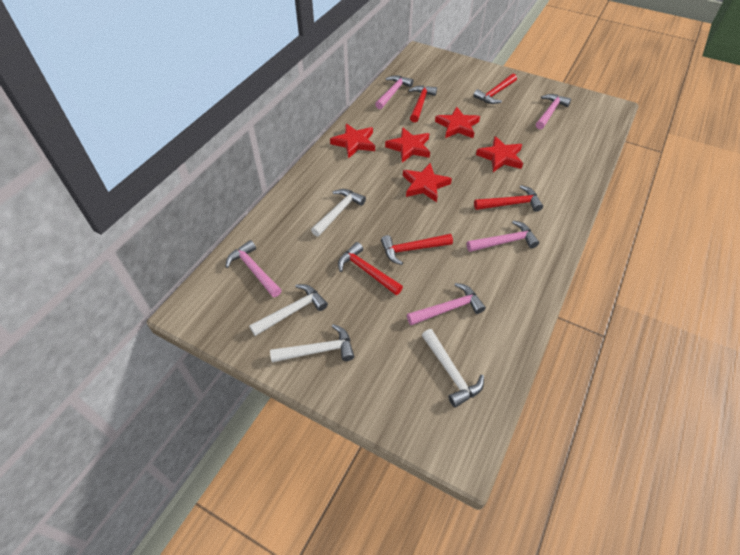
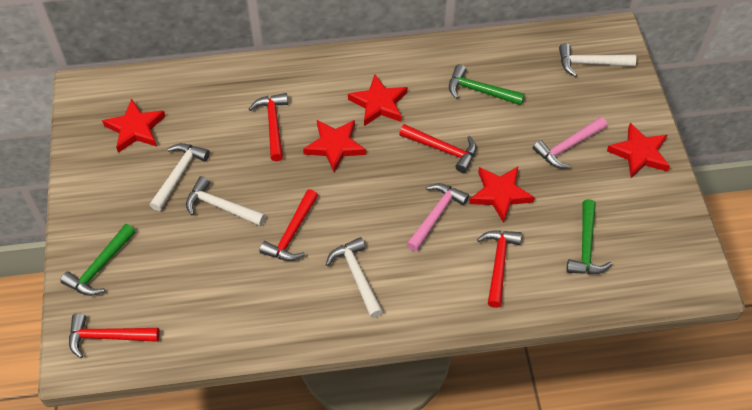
green hammer: 0 -> 3
pink hammer: 5 -> 2

